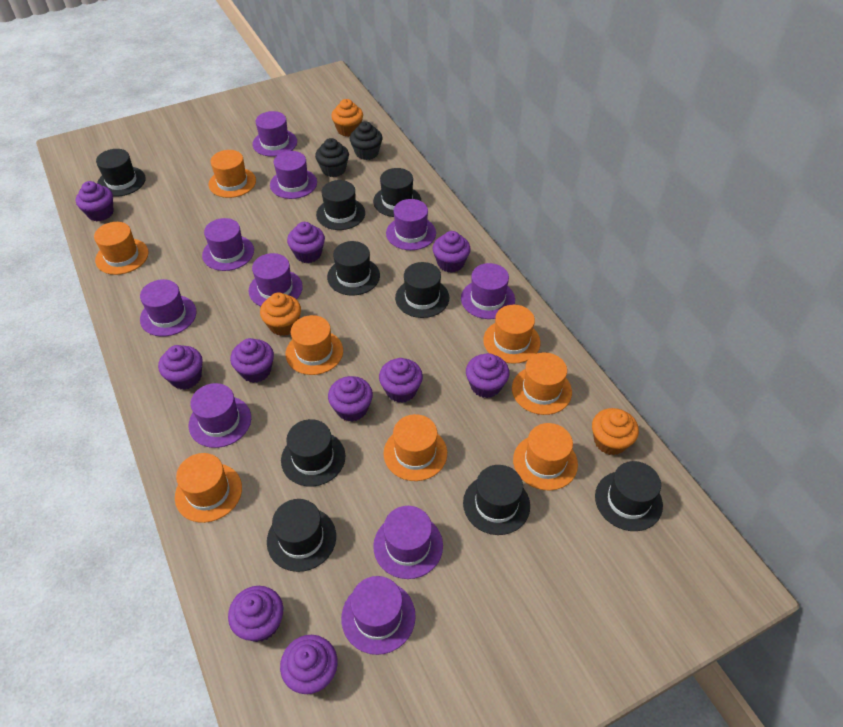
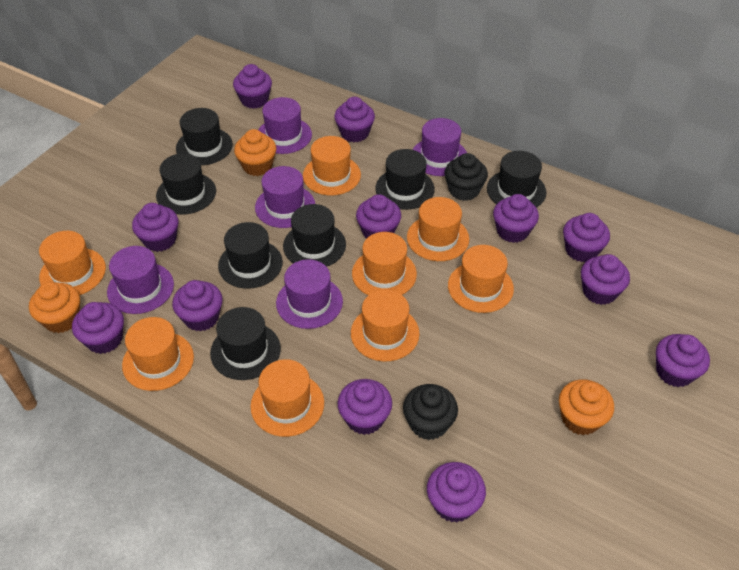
black hat: 9 -> 7
purple cupcake: 10 -> 12
purple hat: 10 -> 5

